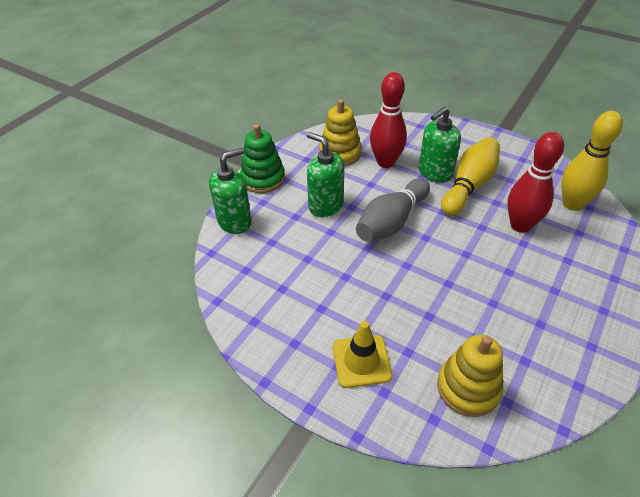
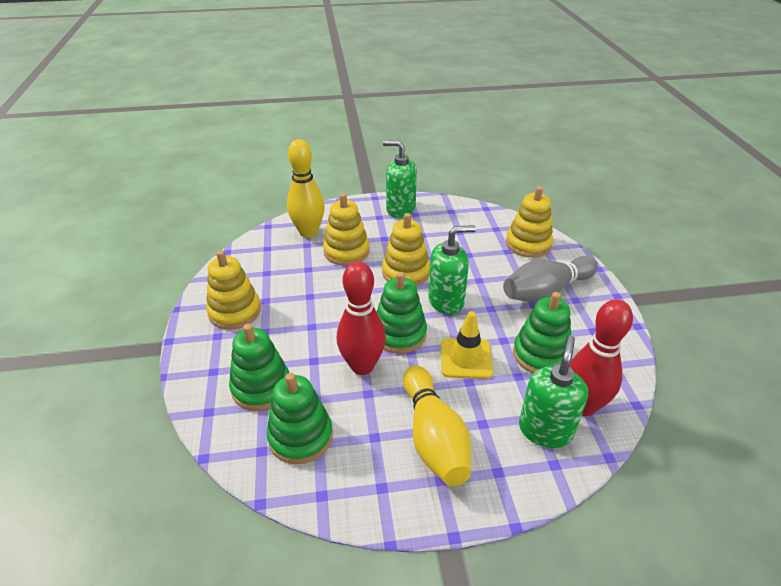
green stacking toy: 1 -> 4
yellow stacking toy: 2 -> 4

